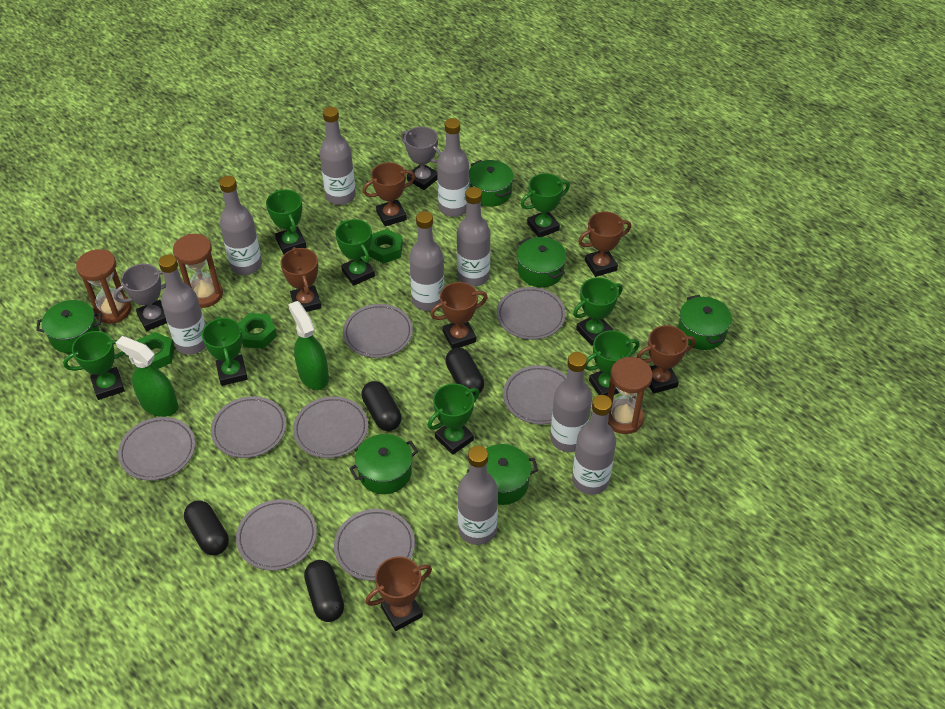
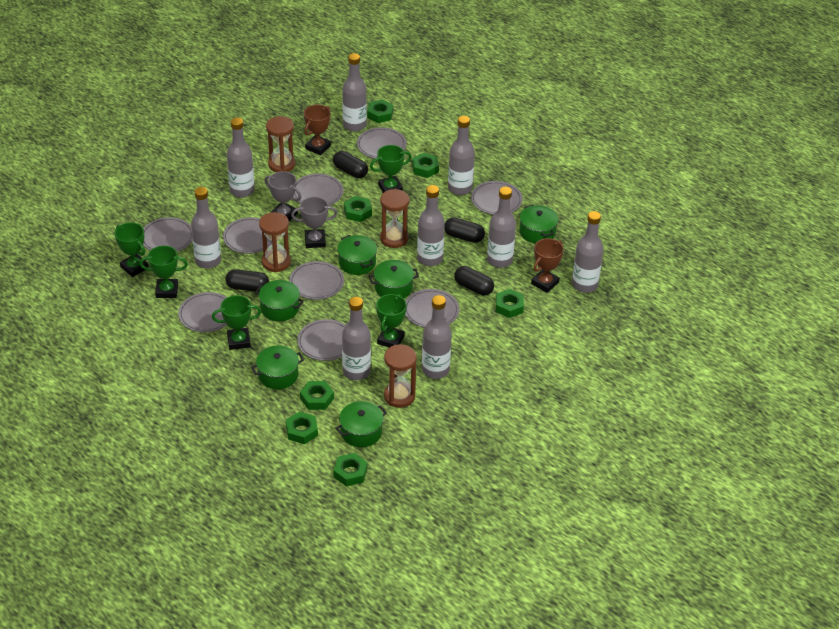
brown hourglass: 3 -> 4
brown trophy: 6 -> 2
green nut: 3 -> 7
green spray bottle: 2 -> 0
green trophy: 8 -> 5
grey plate: 8 -> 9

